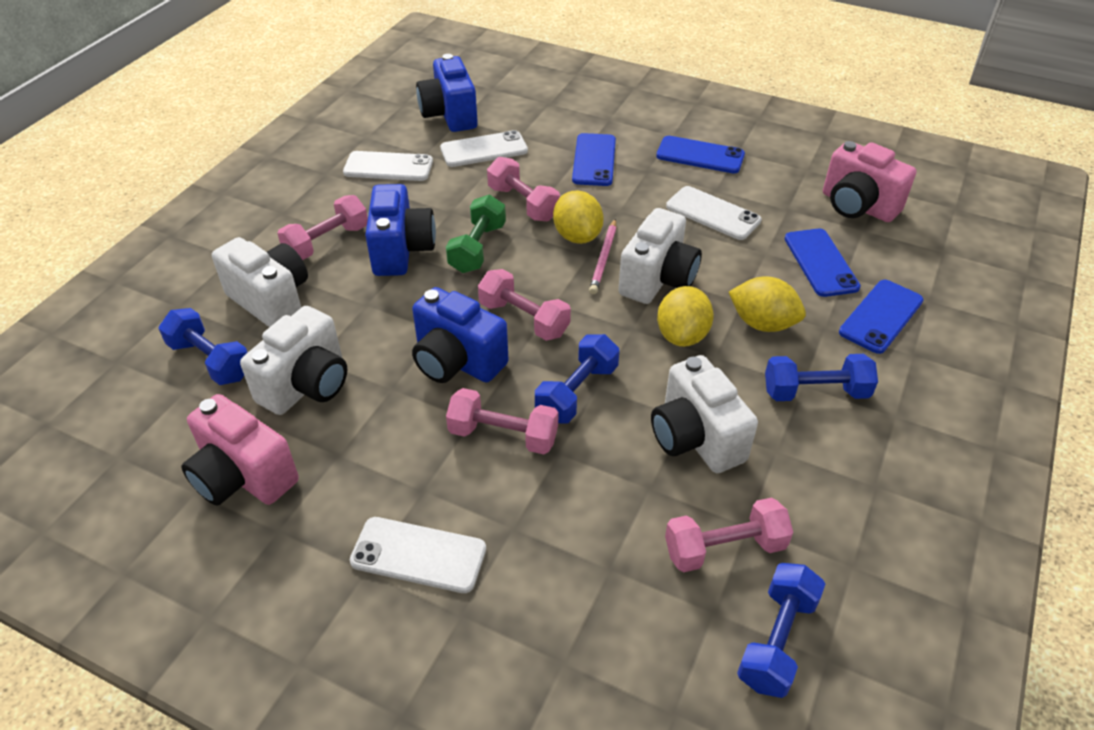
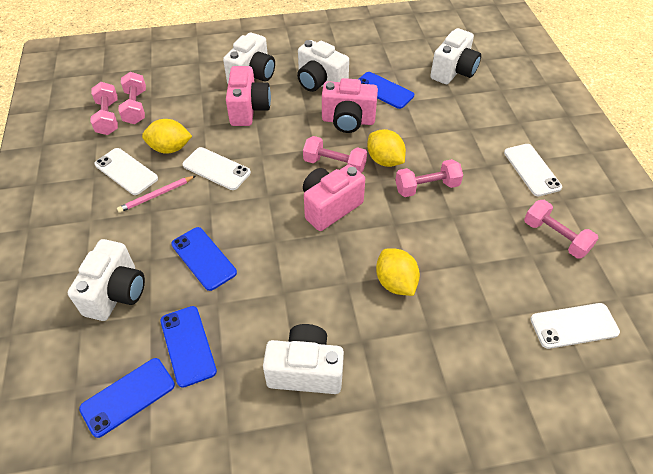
blue camera: 3 -> 0
blue dumbbell: 4 -> 0
green dumbbell: 1 -> 0
pink camera: 2 -> 3
white camera: 4 -> 5

